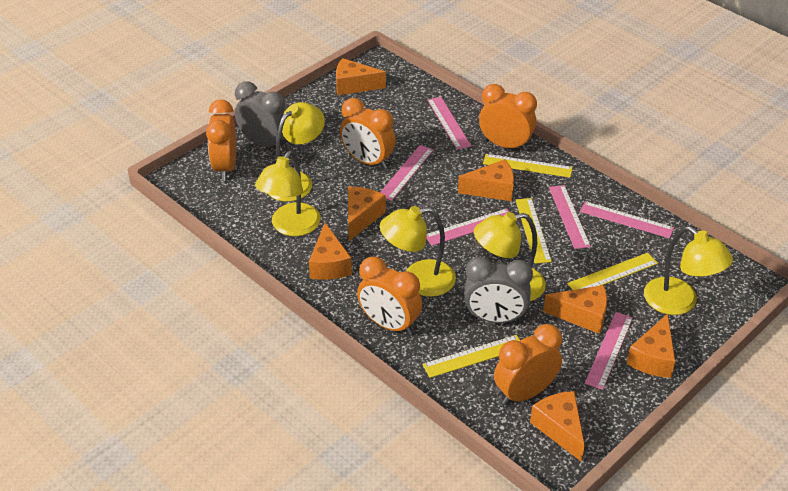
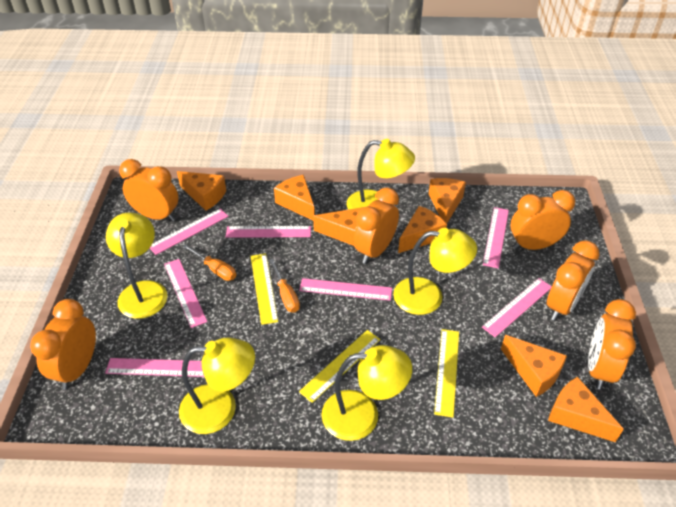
grey clock: 2 -> 0
orange clock: 5 -> 6
orange screwdriver: 0 -> 2
pink ruler: 6 -> 7
yellow ruler: 4 -> 3

